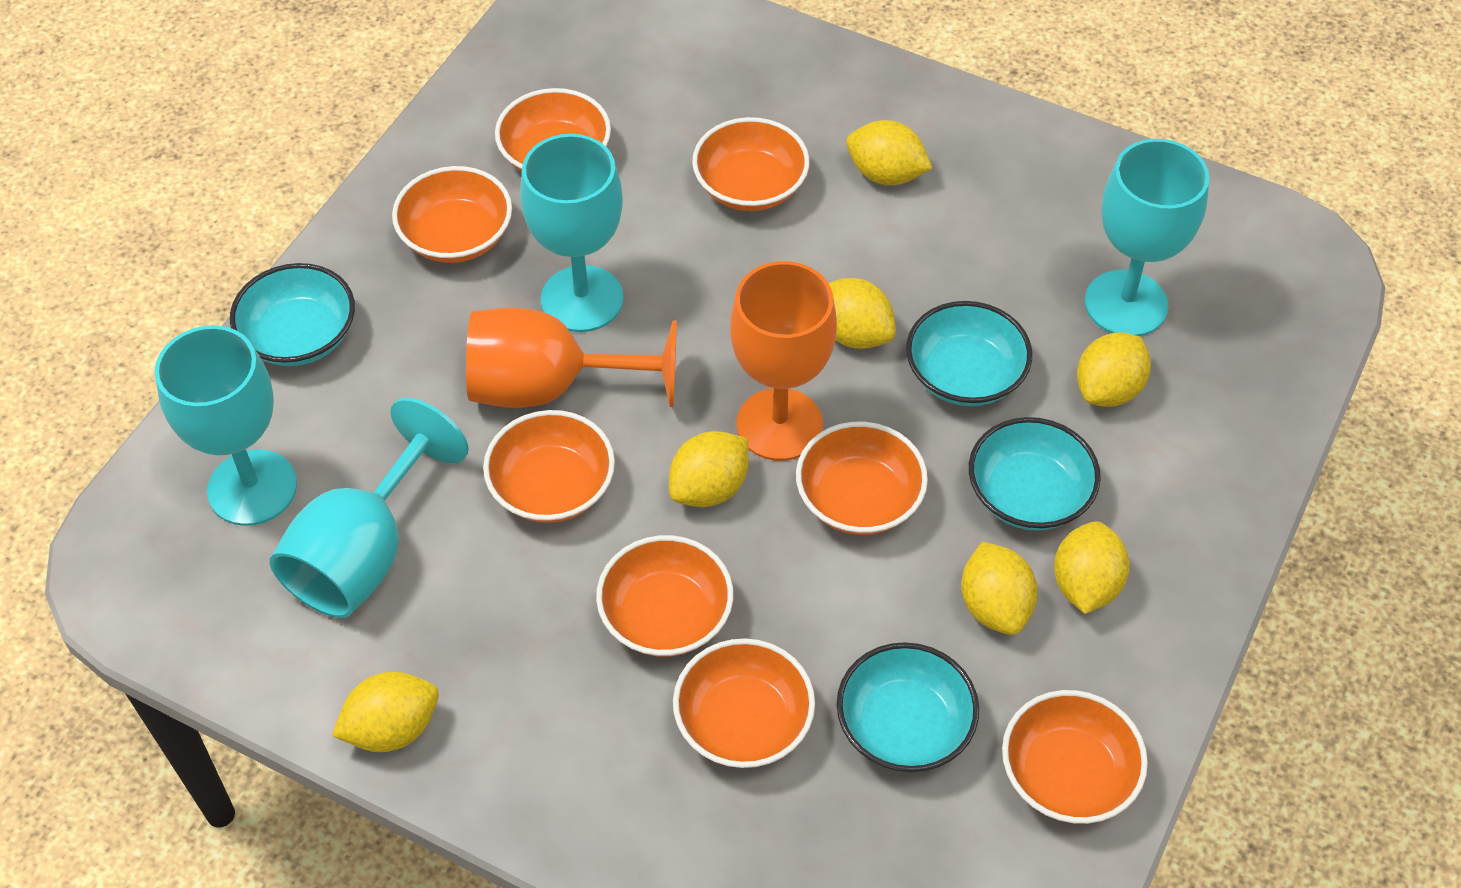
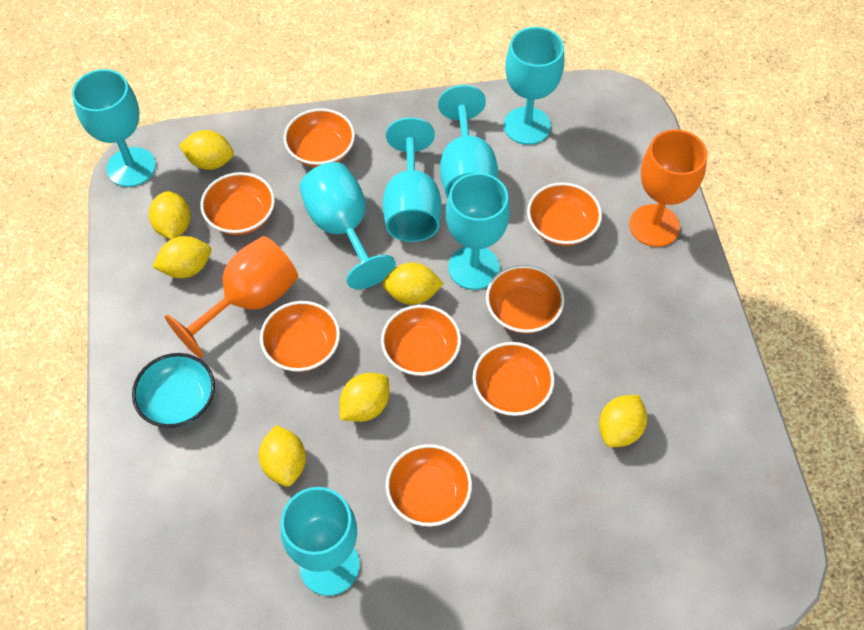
turquoise bowl: 4 -> 1
turquoise goblet: 4 -> 7

